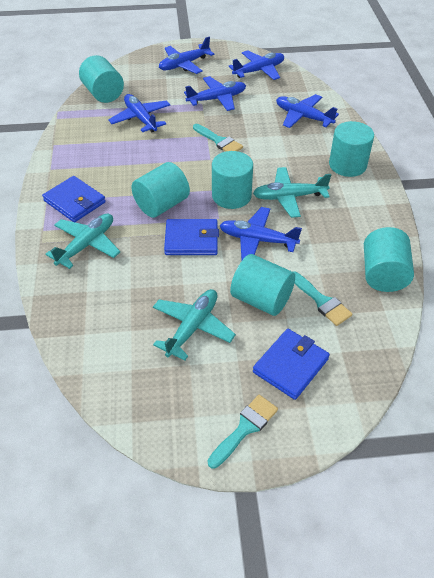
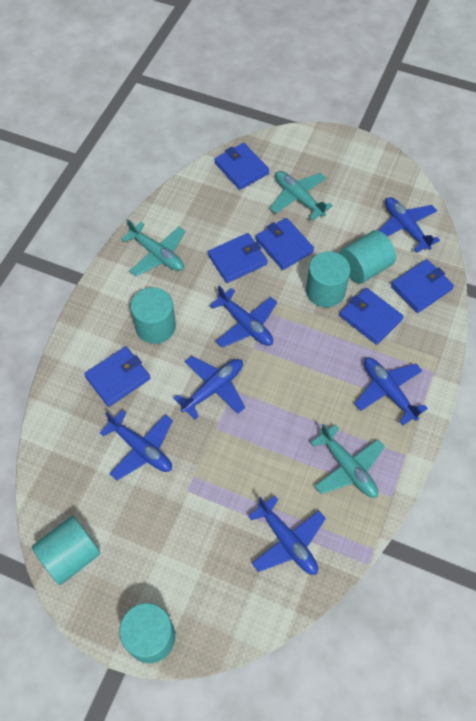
blue wallet: 3 -> 6
turquoise brush: 3 -> 0
turquoise cylinder: 6 -> 5

